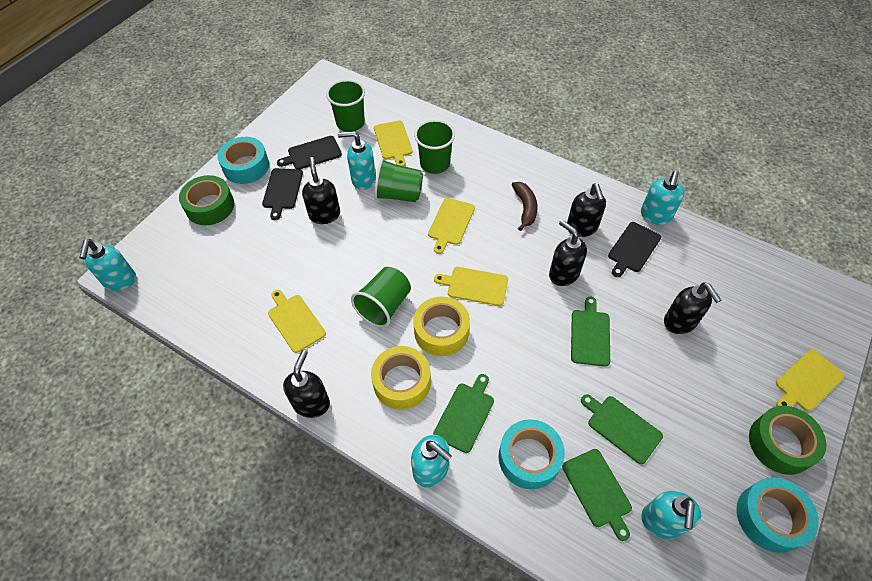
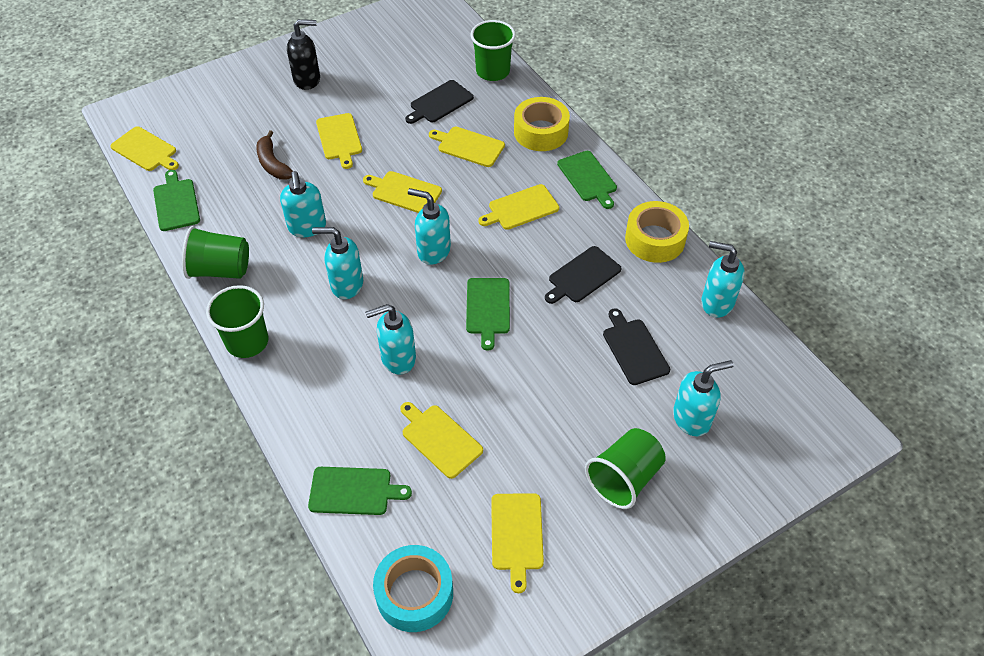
black soap dispenser: 5 -> 1
green tape: 2 -> 0
turquoise soap dispenser: 5 -> 6
turquoise tape: 3 -> 1
yellow cutting board: 5 -> 7

